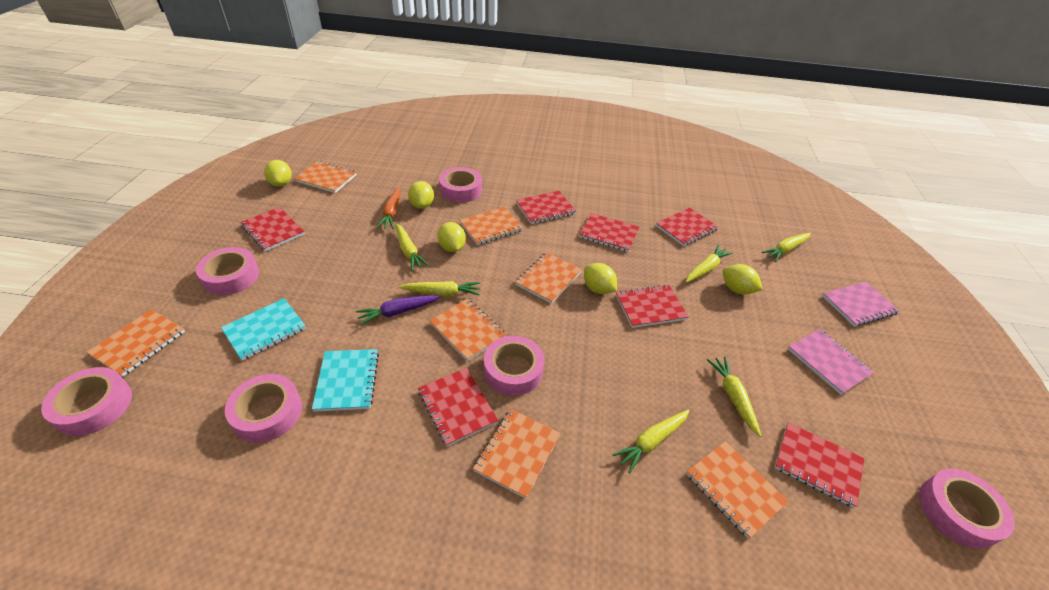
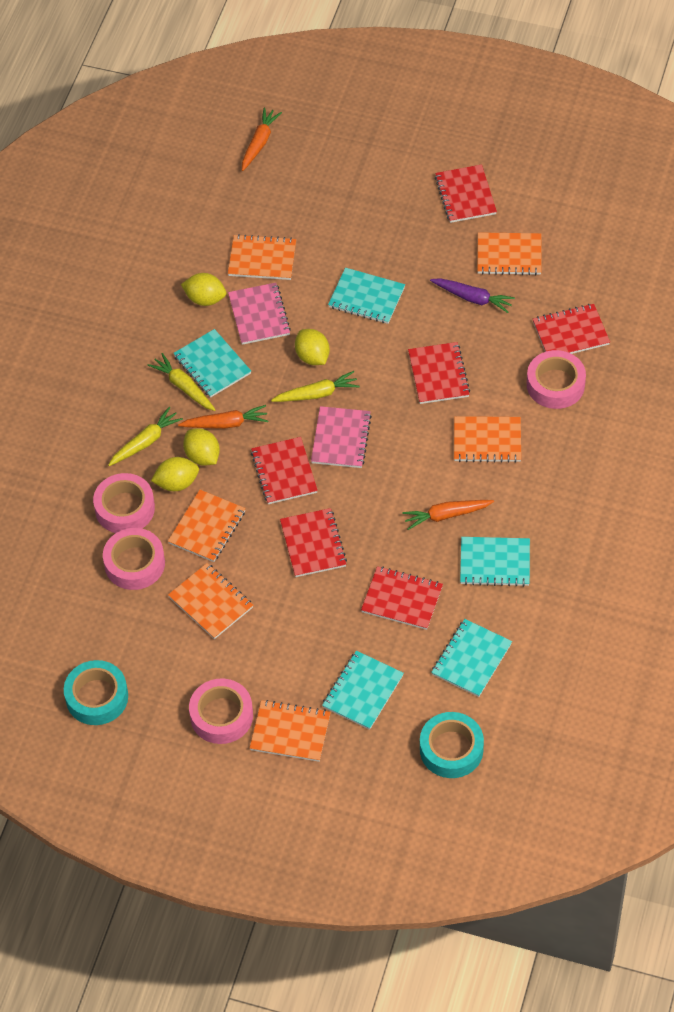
orange carrot: 1 -> 3
orange notebook: 7 -> 6
pink tape: 6 -> 4
red notebook: 7 -> 6
turquoise notebook: 2 -> 5
turquoise tape: 0 -> 2
yellow carrot: 6 -> 3
yellow lemon: 5 -> 4

